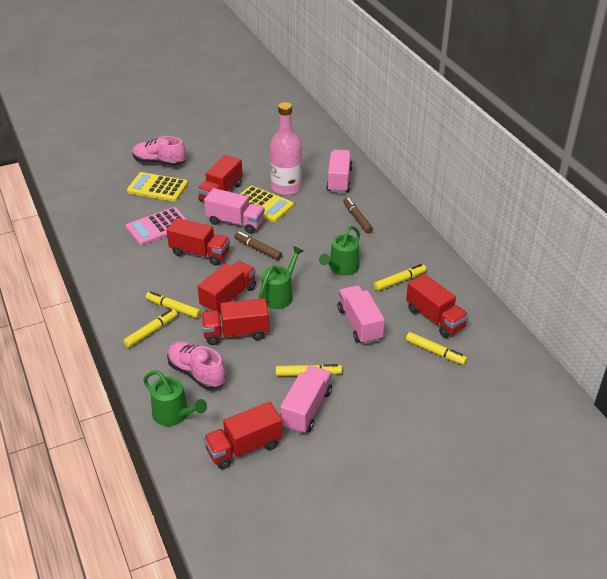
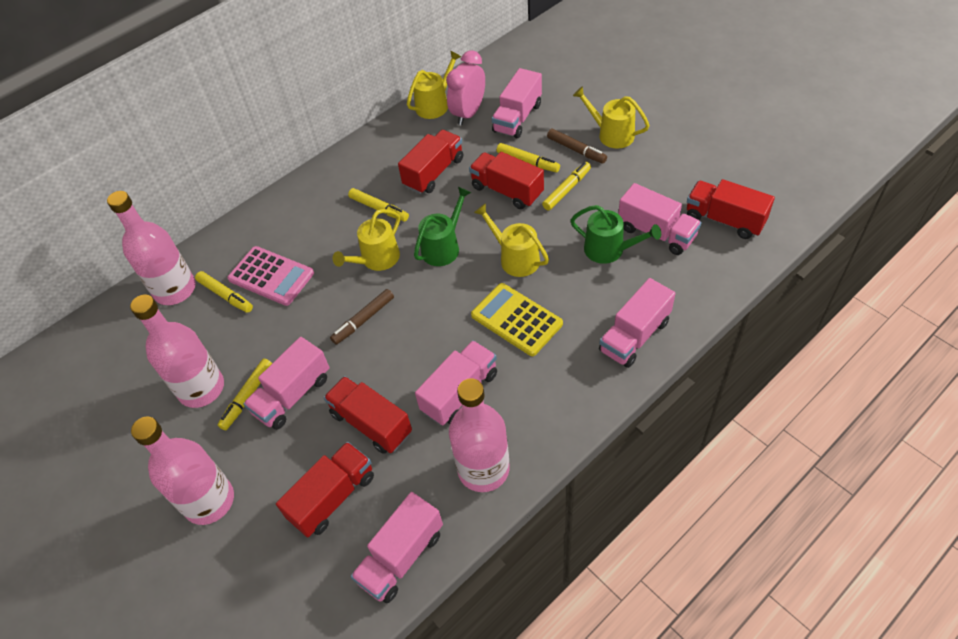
green watering can: 3 -> 2
pink bottle: 1 -> 4
pink clock: 0 -> 1
pink shoe: 2 -> 0
pink truck: 4 -> 6
red truck: 6 -> 5
yellow calculator: 2 -> 1
yellow watering can: 0 -> 4

